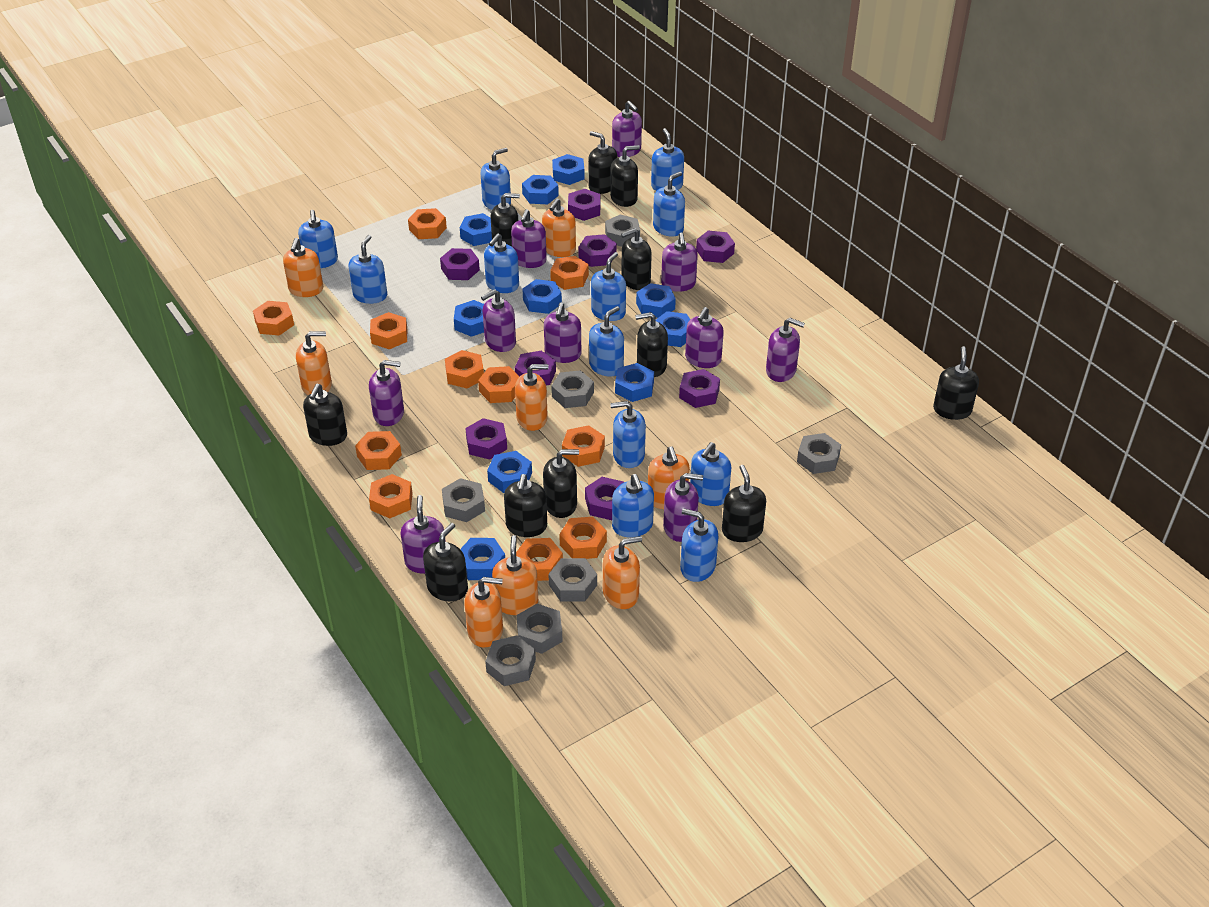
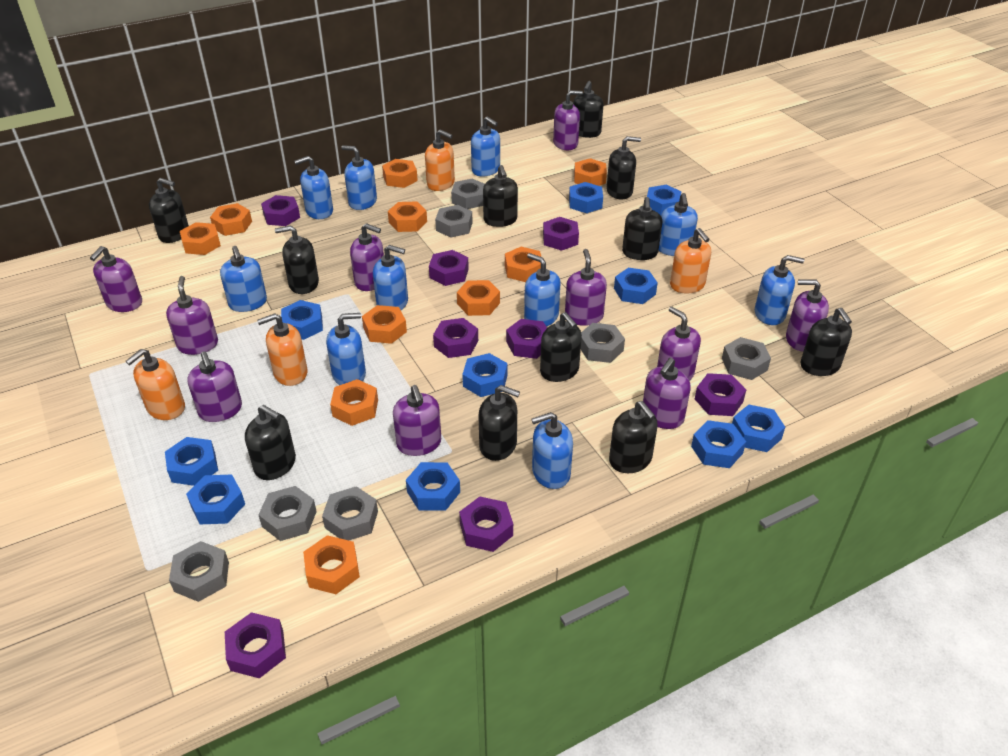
blue soap dispenser: 12 -> 10
orange nut: 11 -> 10
orange soap dispenser: 8 -> 4

